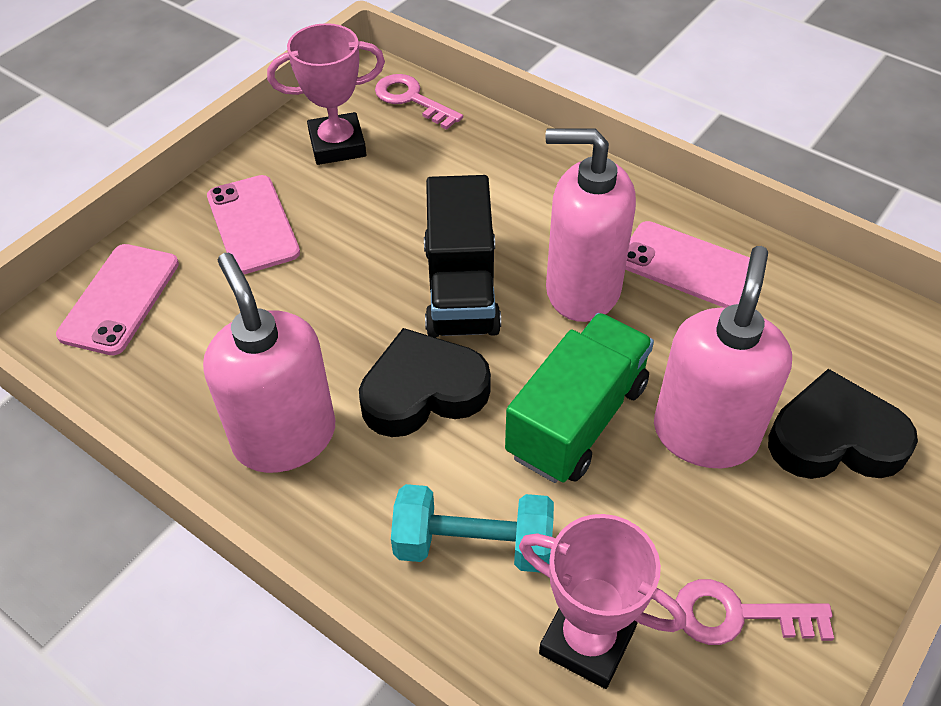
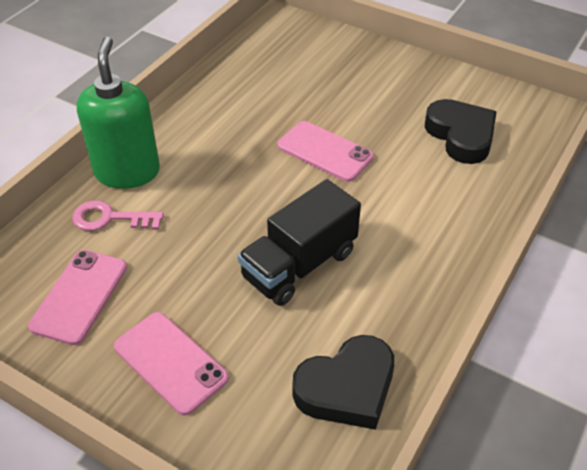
green soap dispenser: 0 -> 1
green truck: 1 -> 0
pink key: 2 -> 1
pink soap dispenser: 3 -> 0
pink trophy: 2 -> 0
turquoise dumbbell: 1 -> 0

